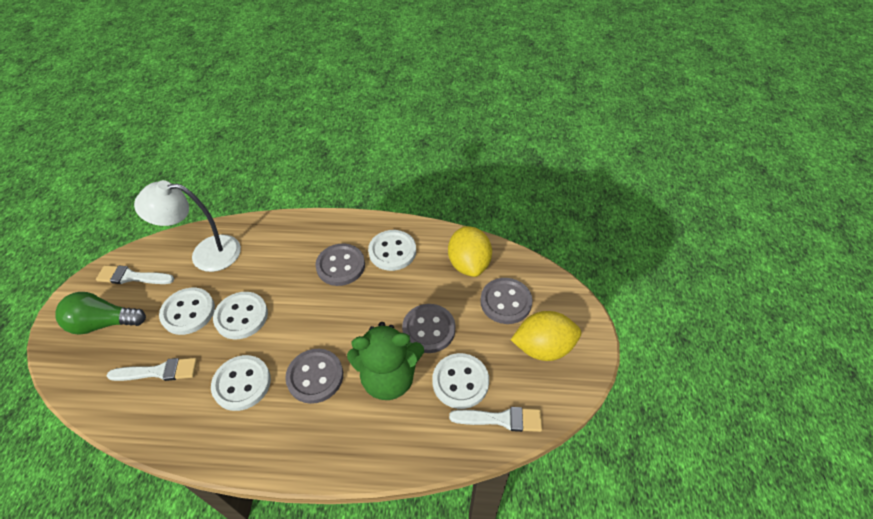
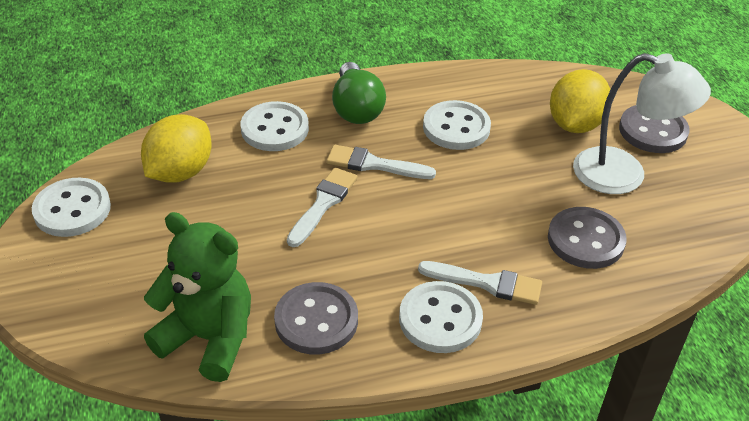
grey button: 4 -> 3
white button: 5 -> 4

